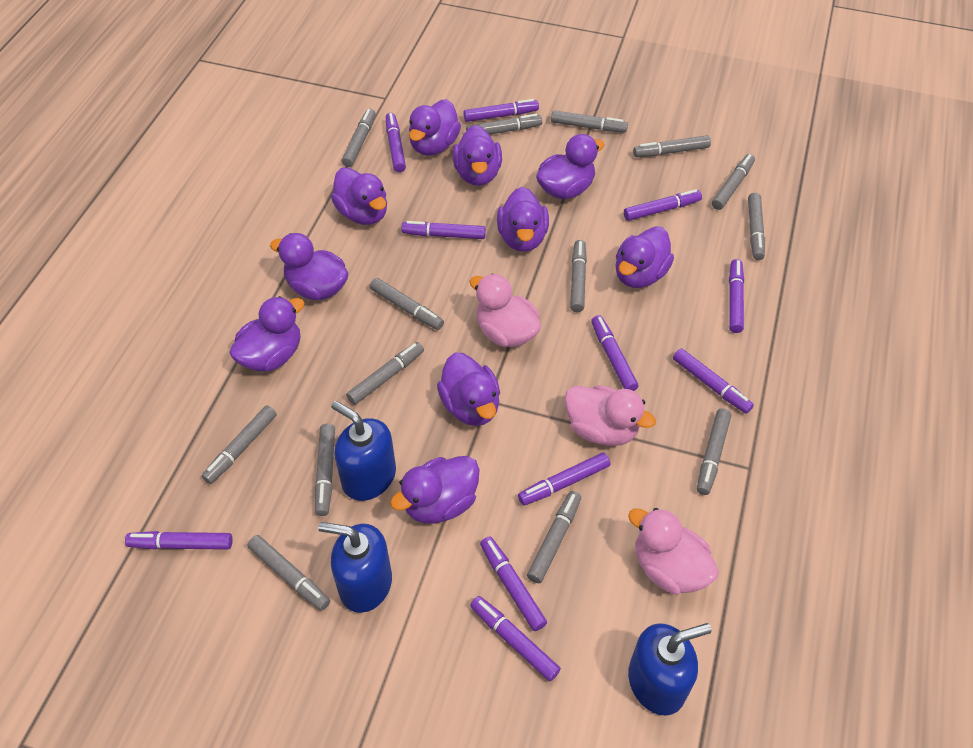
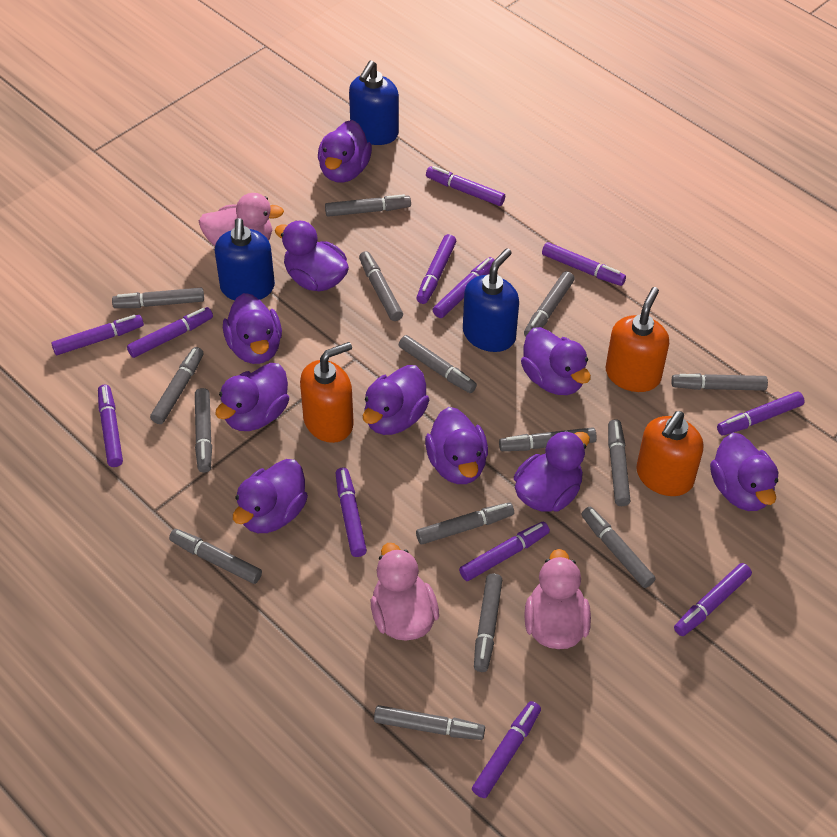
grey marker: 14 -> 15
orange soap dispenser: 0 -> 3
purple marker: 11 -> 12

